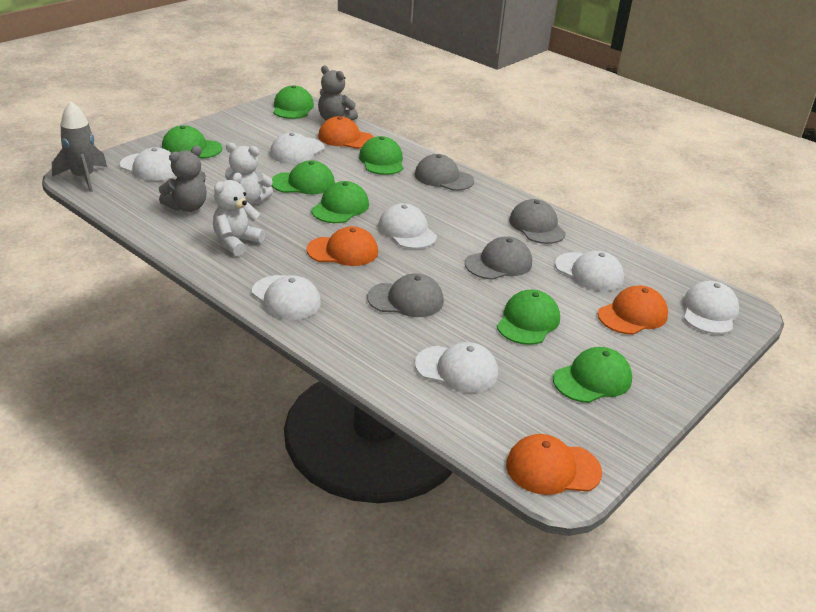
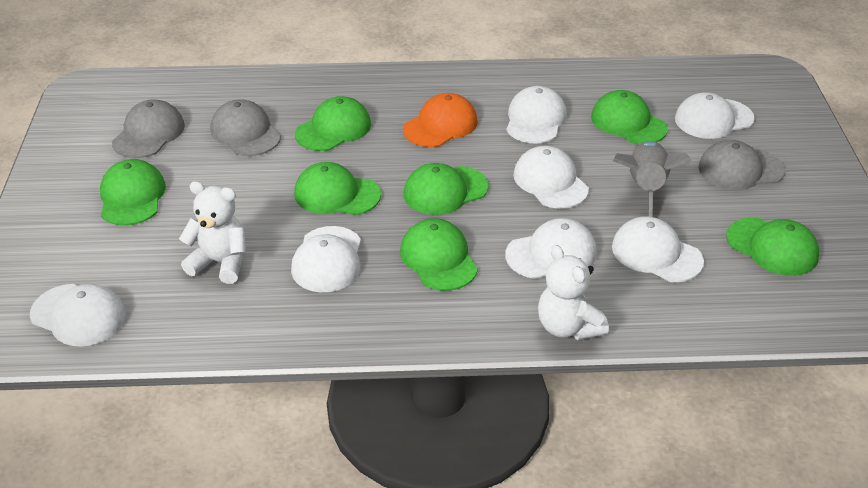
grey cap: 4 -> 3
grey teddy bear: 2 -> 0
orange cap: 4 -> 1

